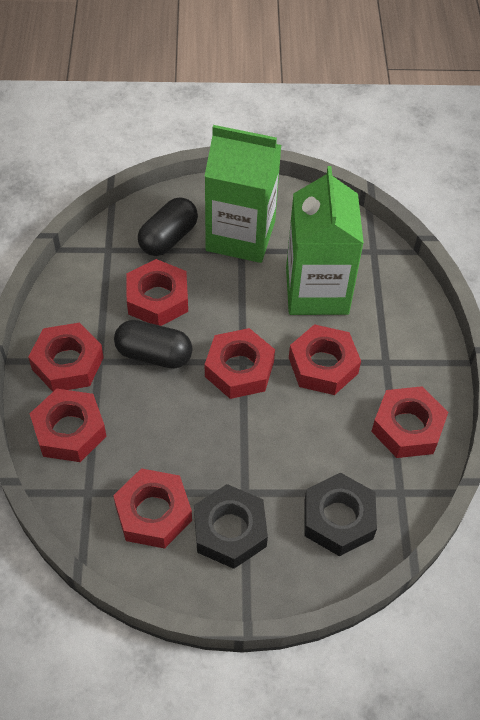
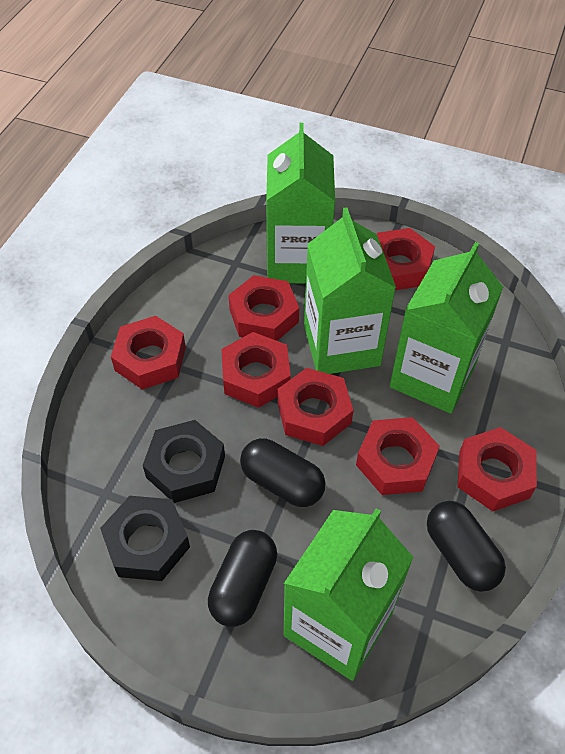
black capsule: 2 -> 3
green carton: 2 -> 4

